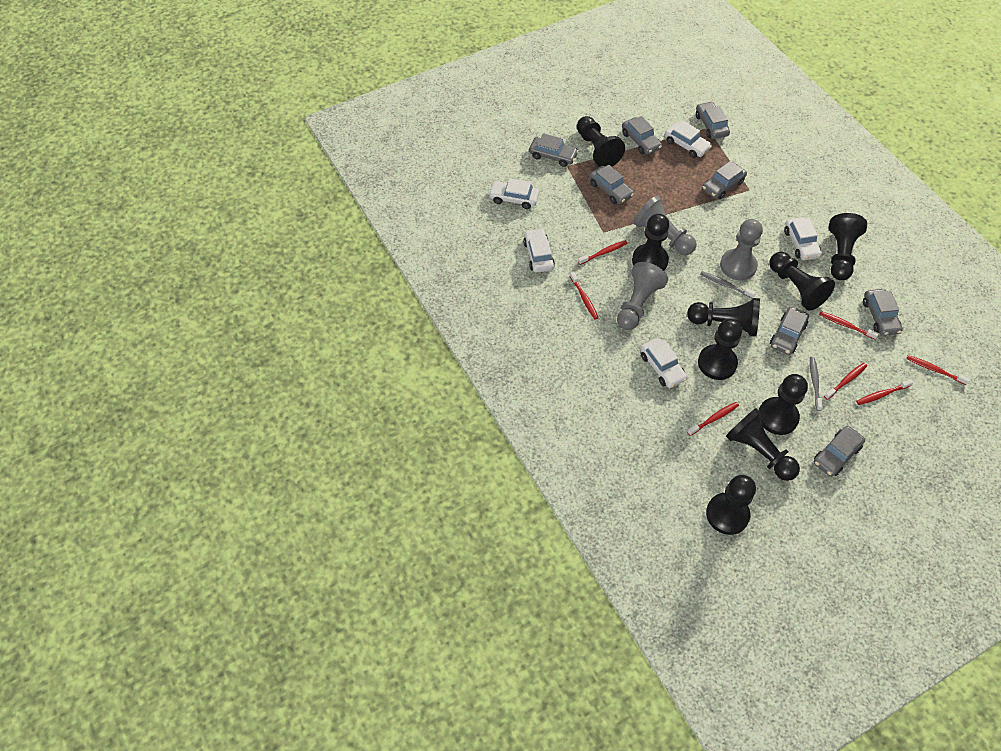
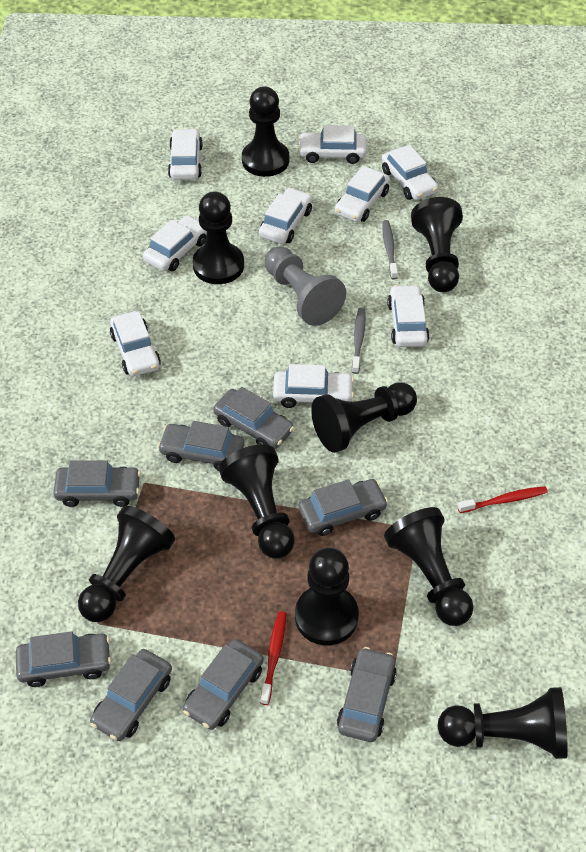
grey pawn: 3 -> 1
red toothbrush: 7 -> 2
white car: 5 -> 9

